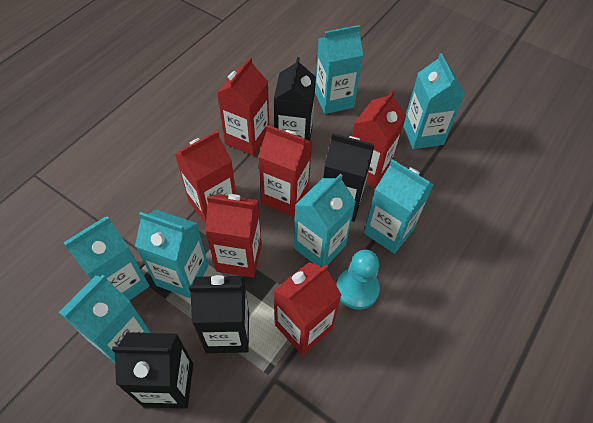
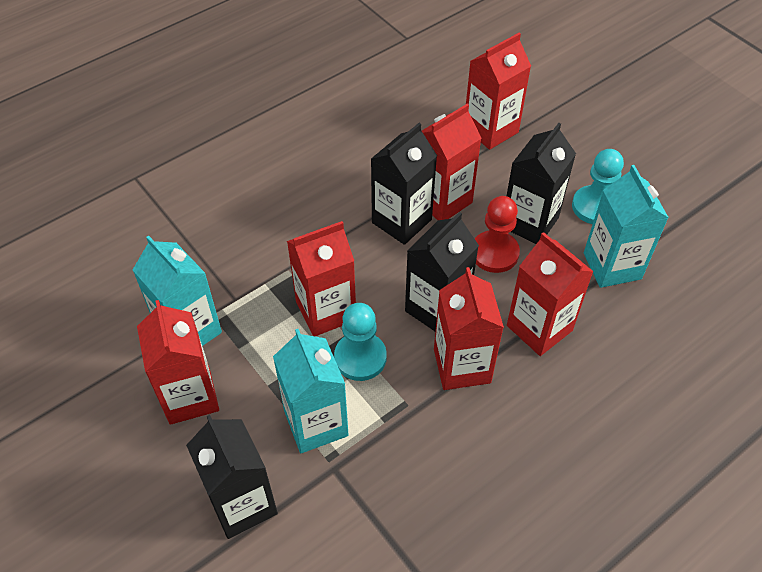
red pawn: 0 -> 1
turquoise carton: 7 -> 3
turquoise pawn: 1 -> 2

